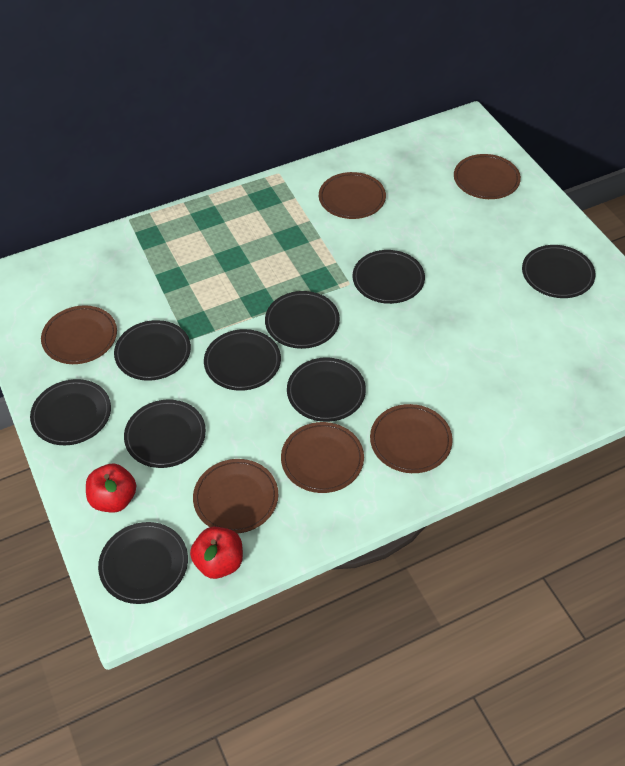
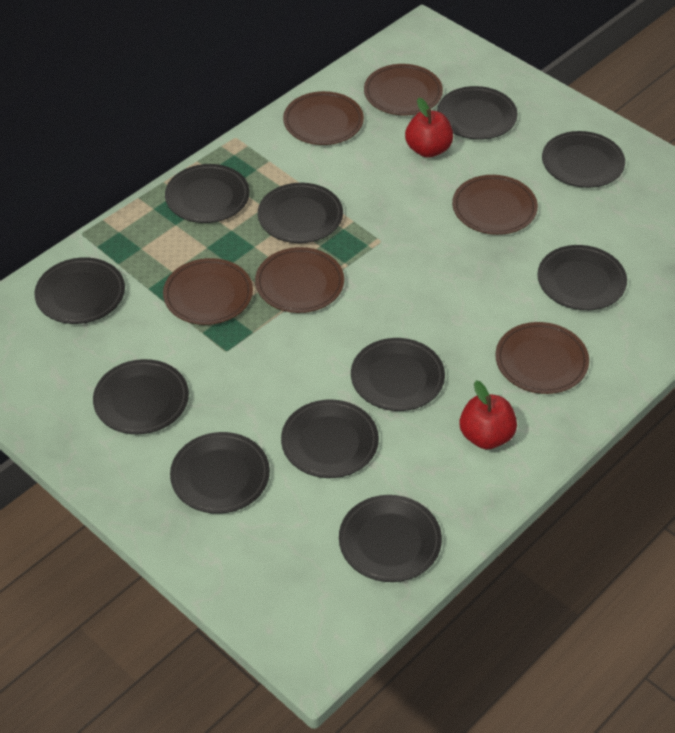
black plate: 9 -> 11

